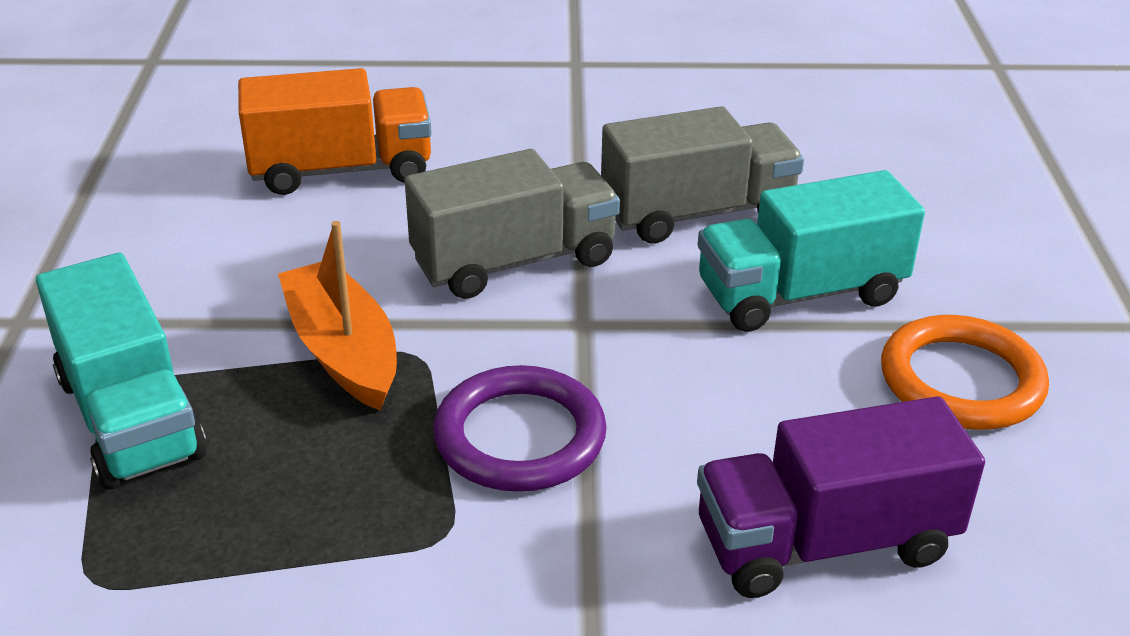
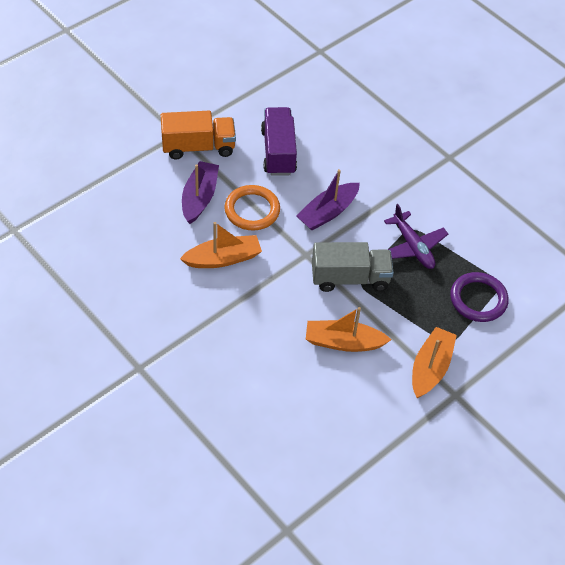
grey truck: 2 -> 1
orange boat: 1 -> 3
purple boat: 0 -> 2
purple plane: 0 -> 1
turquoise truck: 2 -> 0

